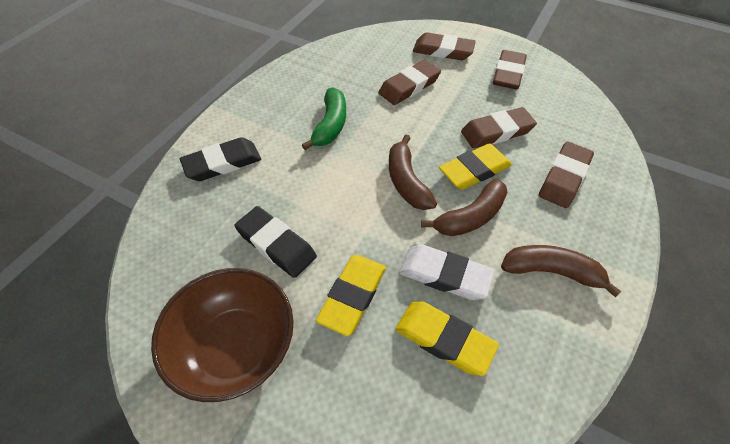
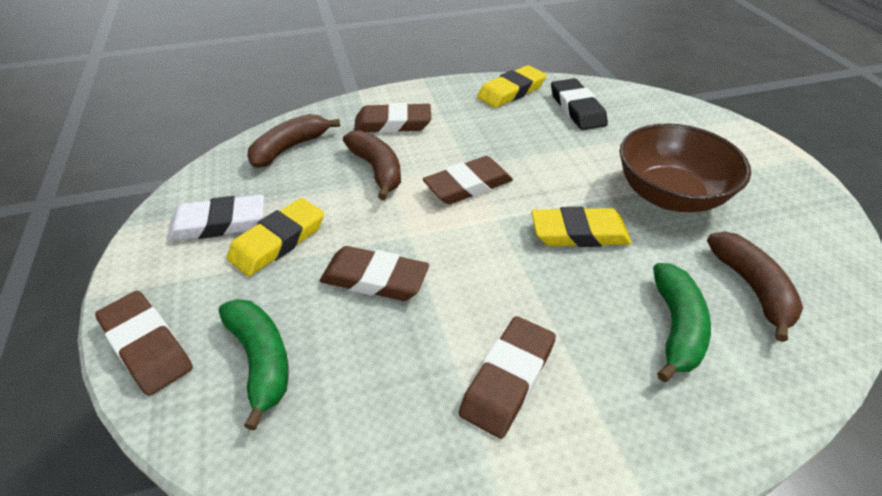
black eraser: 2 -> 1
green banana: 1 -> 2

